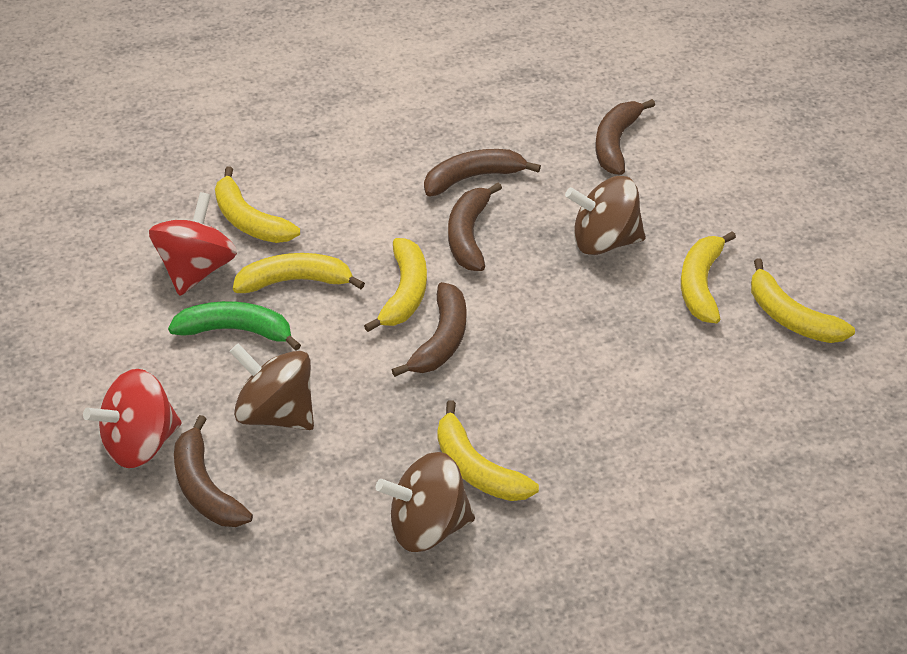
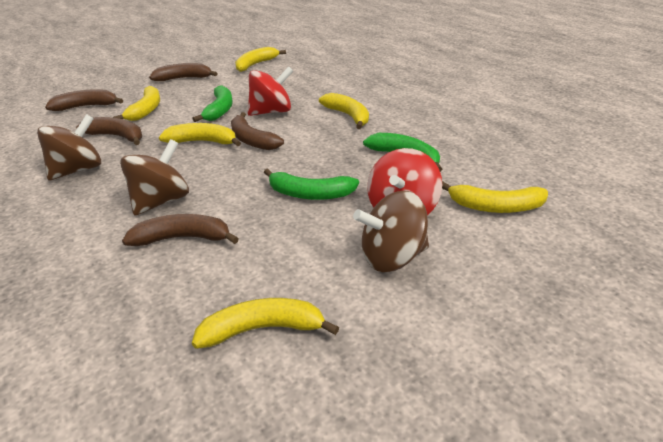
green banana: 1 -> 3

